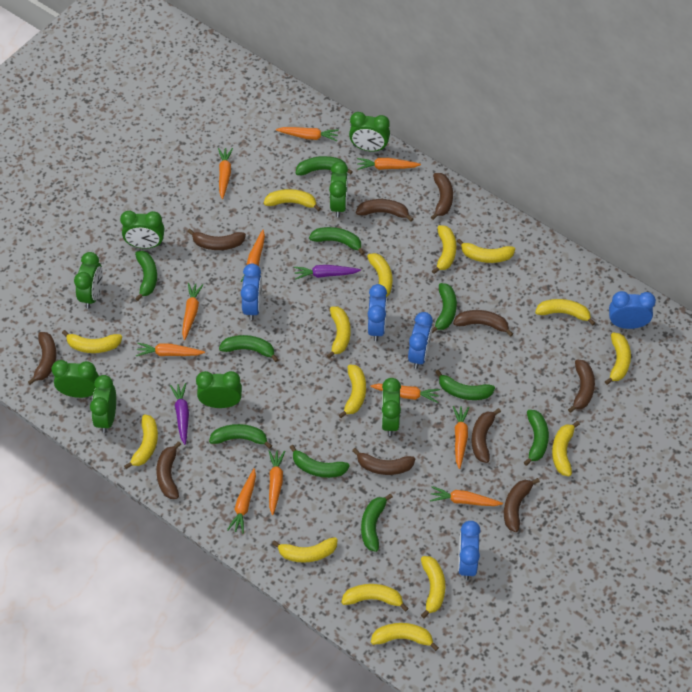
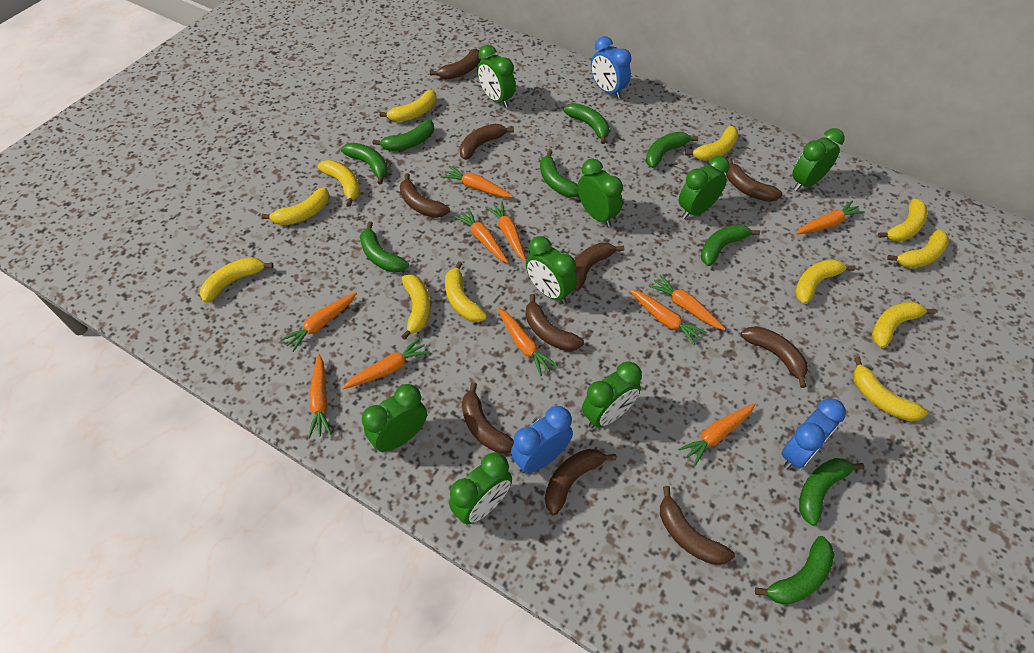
blue clock: 5 -> 3
green banana: 10 -> 9
purple carrot: 2 -> 0
yellow banana: 15 -> 12

